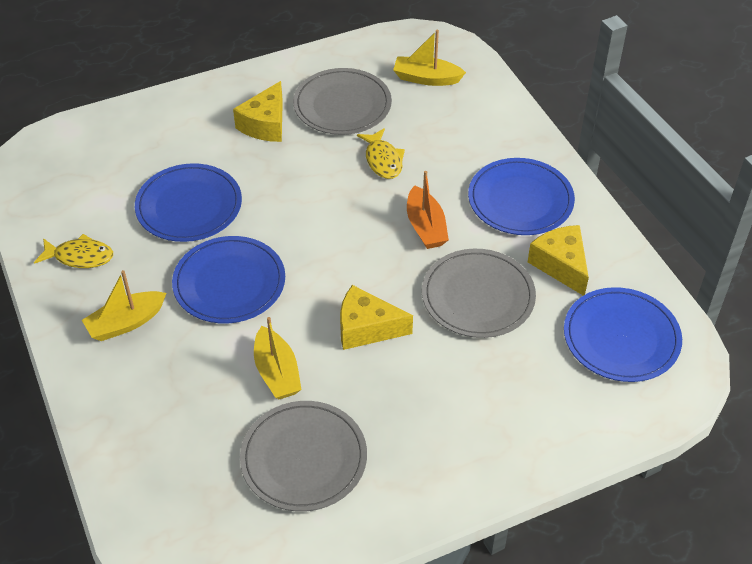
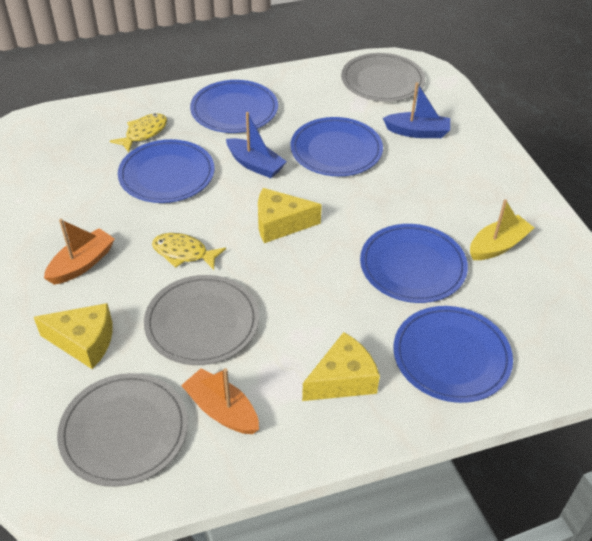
blue boat: 0 -> 2
blue plate: 4 -> 5
orange boat: 1 -> 2
yellow boat: 3 -> 1

